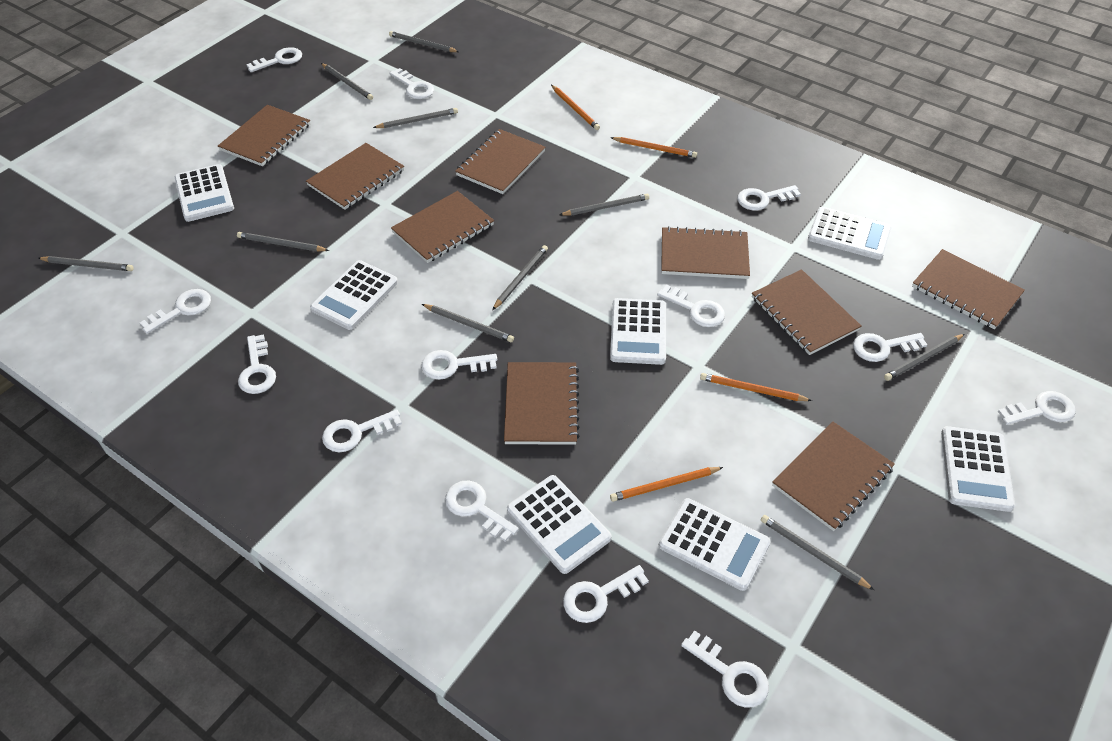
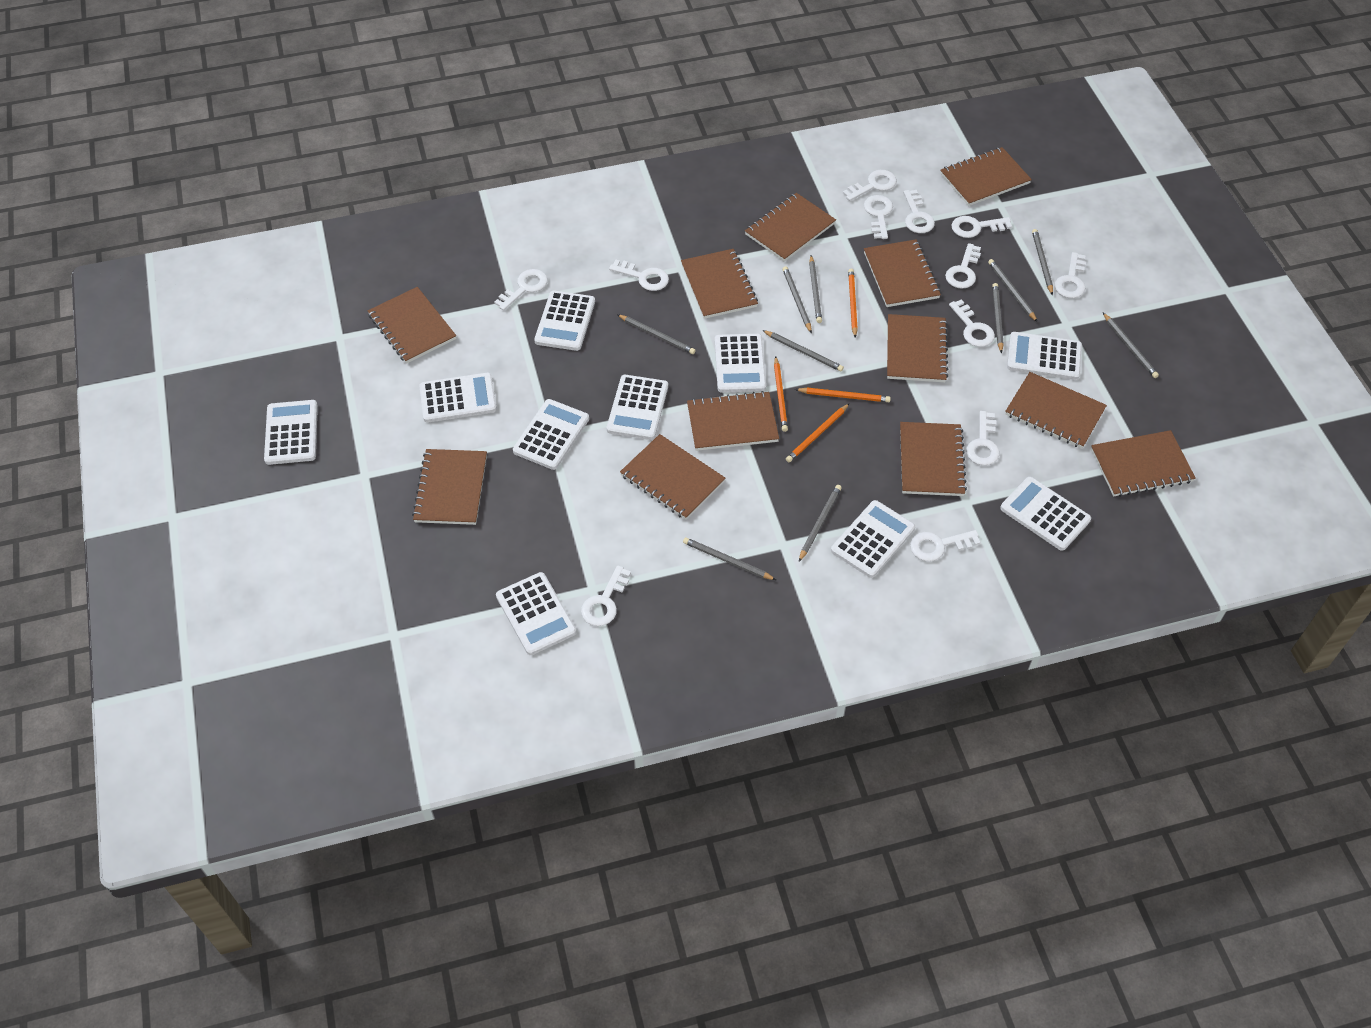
brown notebook: 9 -> 12
white calculator: 7 -> 10
white key: 13 -> 12

